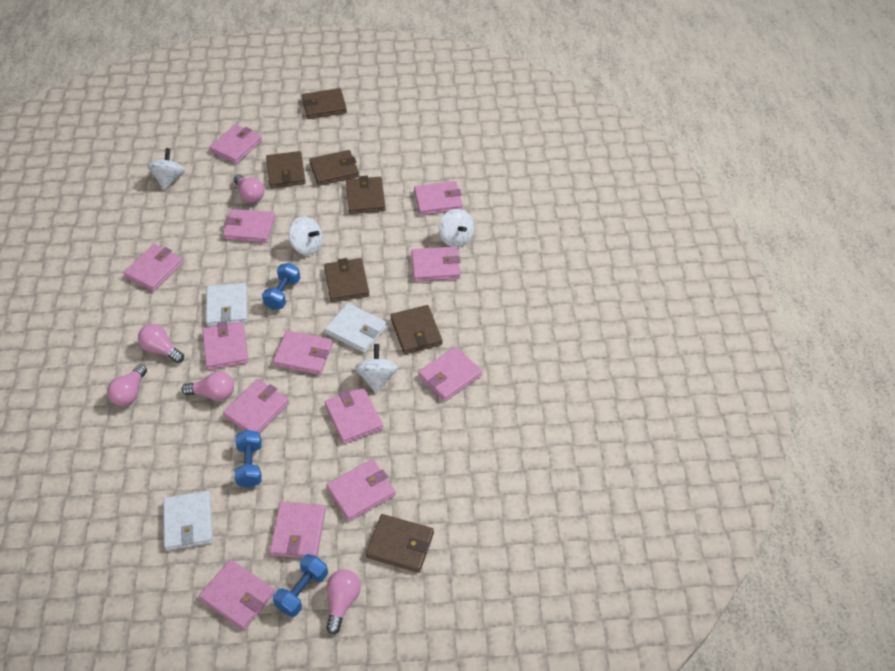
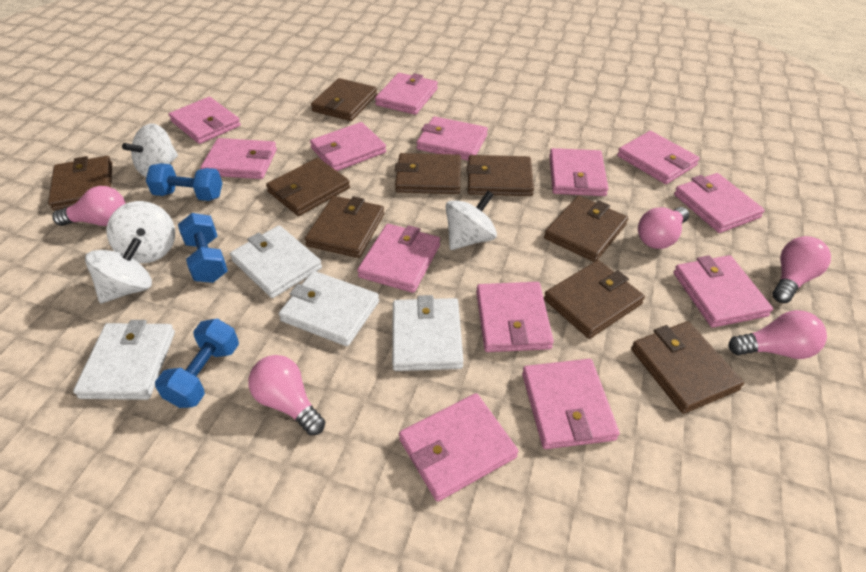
brown wallet: 7 -> 9
white wallet: 3 -> 4

